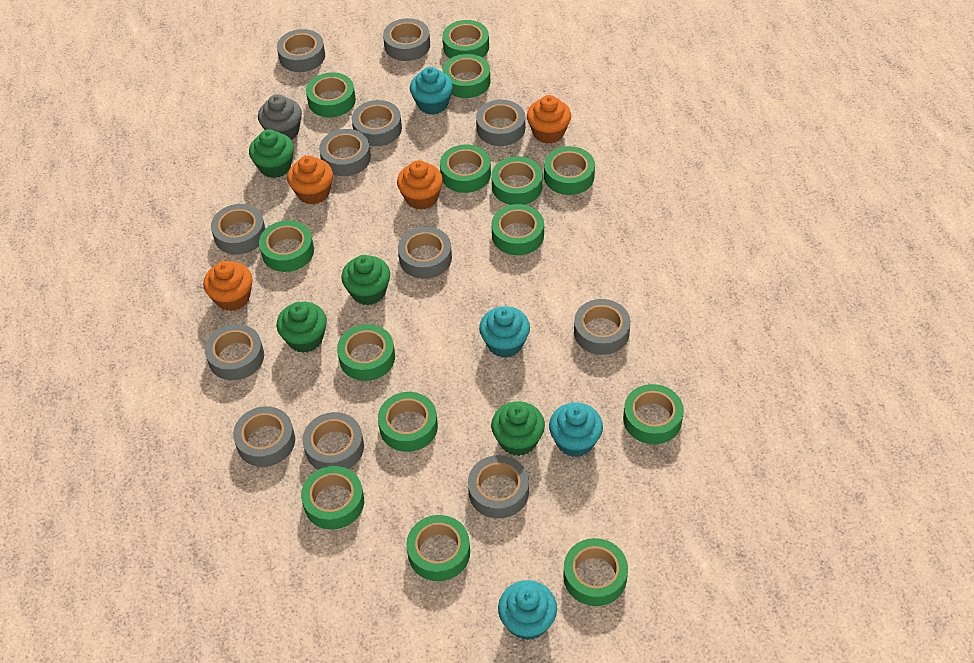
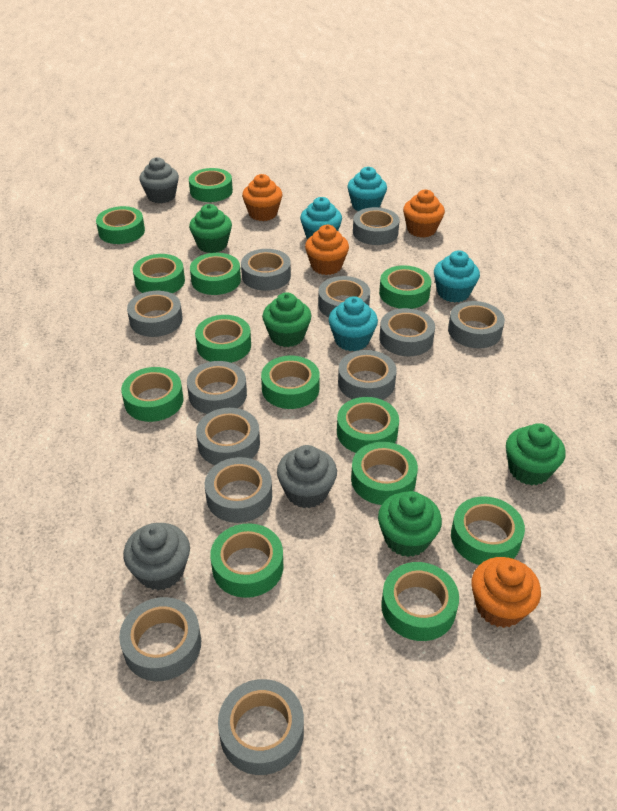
green tape: 14 -> 13
grey cupcake: 1 -> 3

